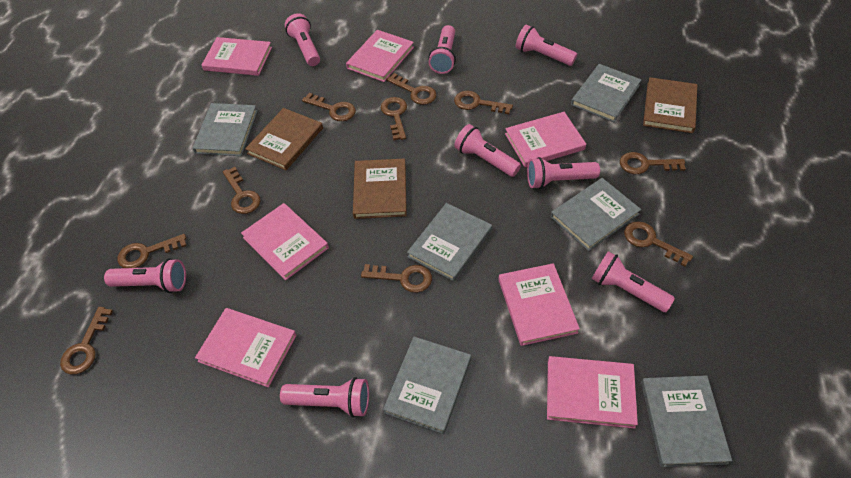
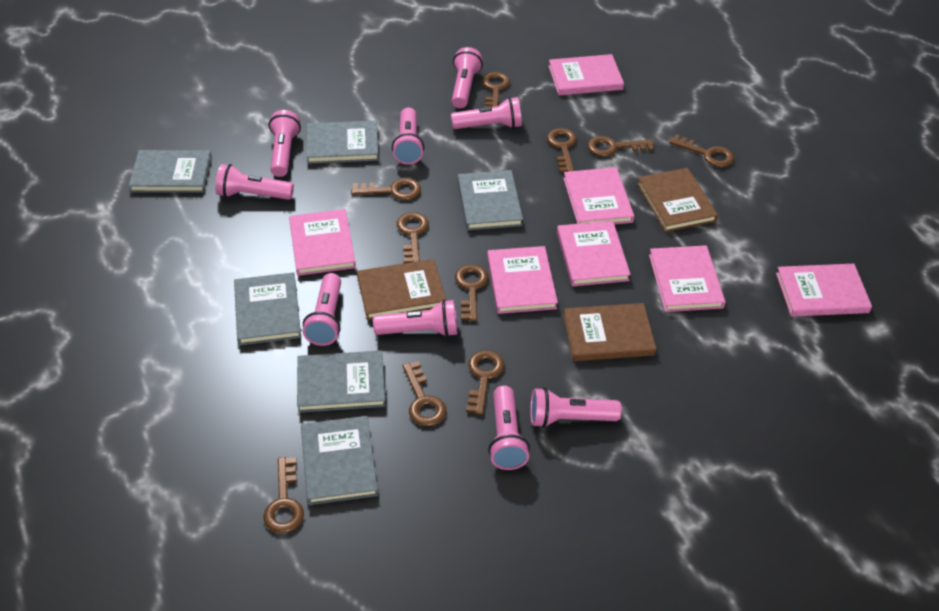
pink flashlight: 8 -> 9

